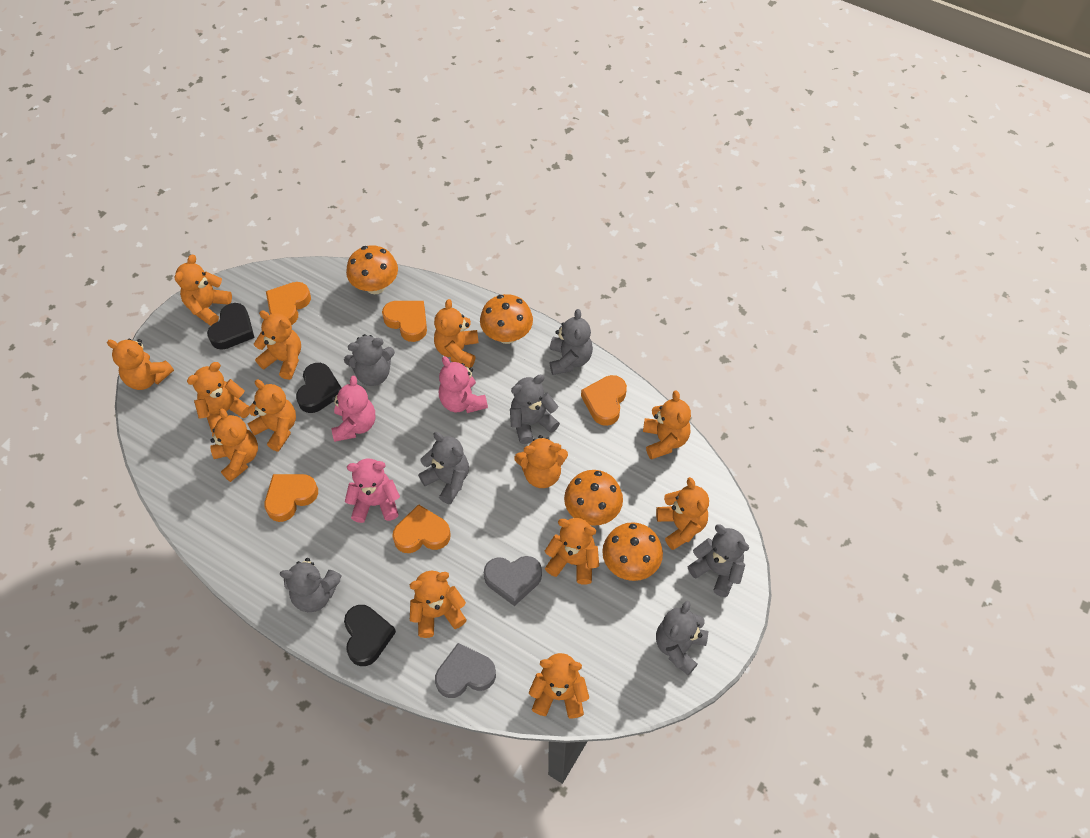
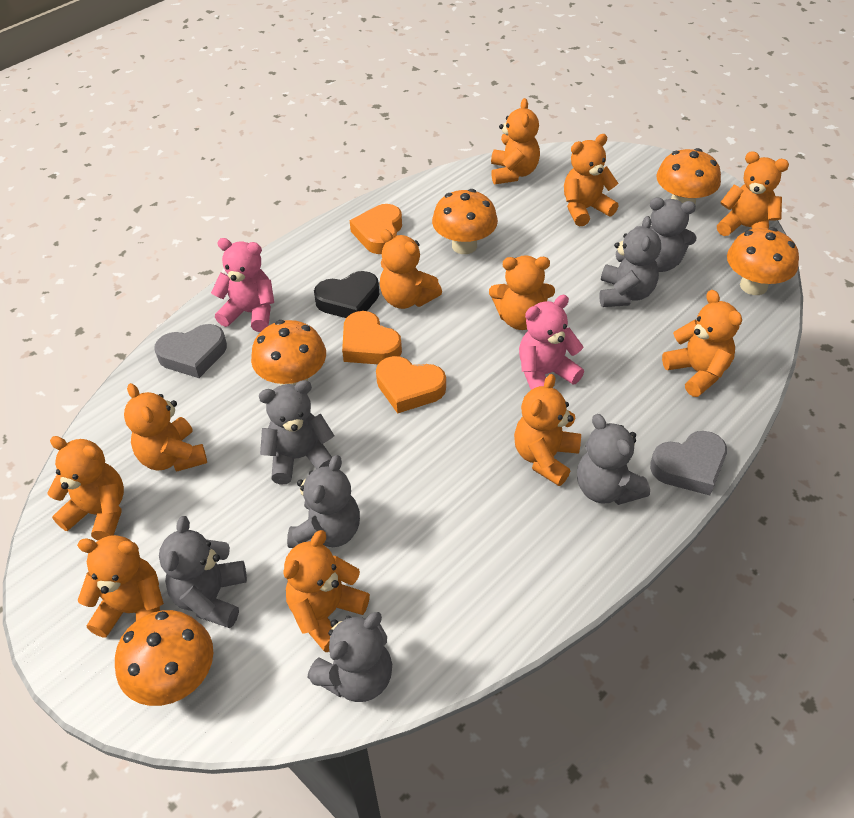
black heart: 3 -> 1
orange heart: 5 -> 3
orange mushroom: 4 -> 5
orange teddy bear: 13 -> 11
pink teddy bear: 3 -> 2

